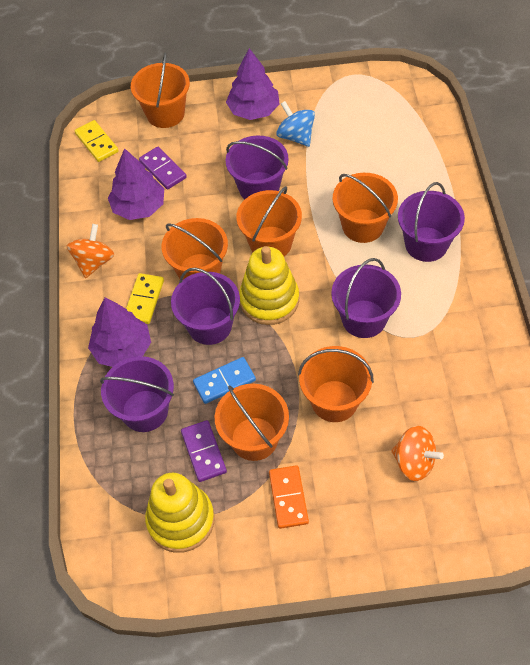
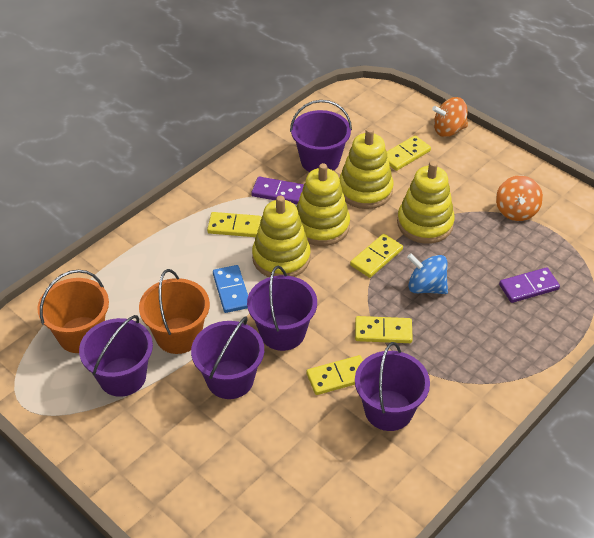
orange bucket: 6 -> 2
orange domino: 1 -> 0
purple tree: 3 -> 0
yellow domino: 2 -> 5
yellow stacking toy: 2 -> 4

